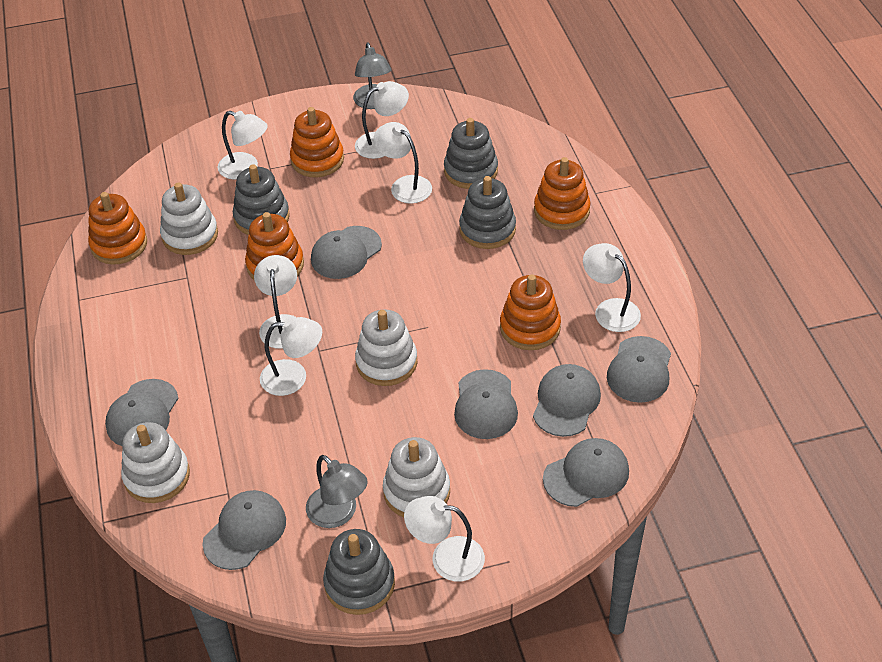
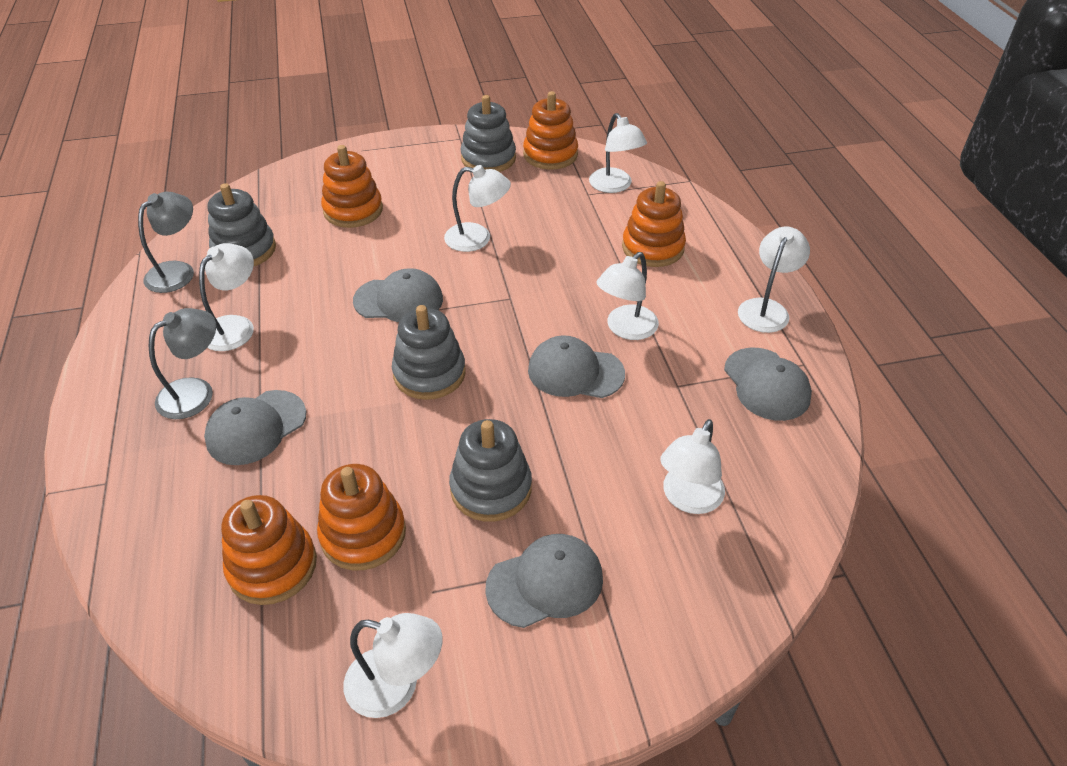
grey cap: 7 -> 5
white stacking toy: 4 -> 0

